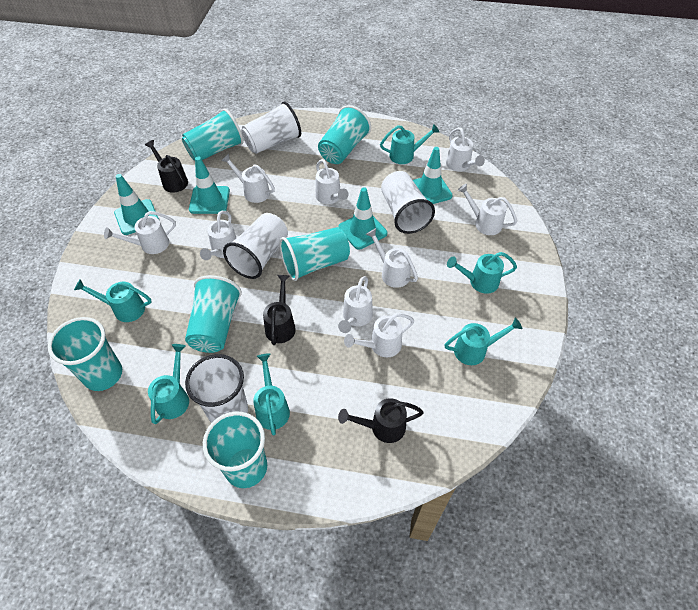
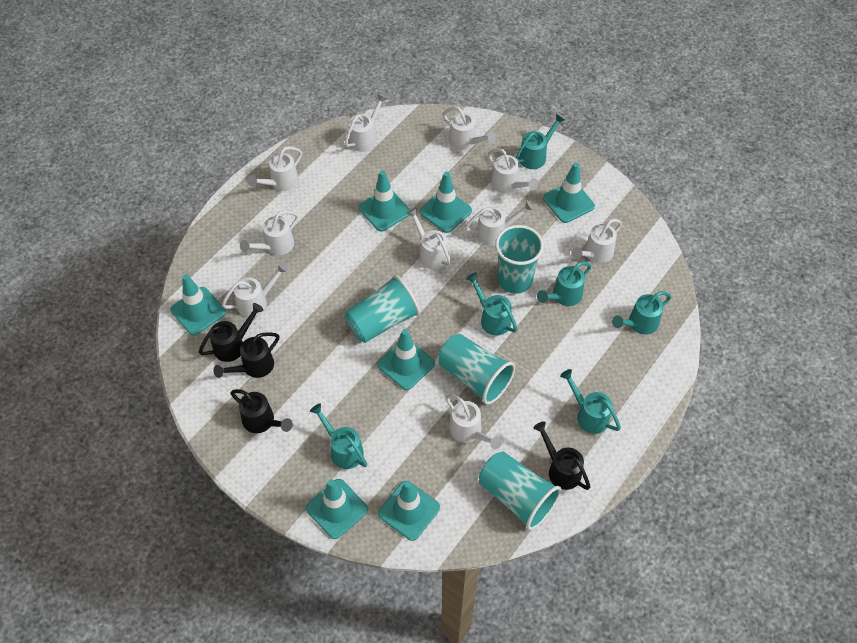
black watering can: 3 -> 4
turquoise cup: 6 -> 4
turquoise traffic cone: 4 -> 7
white cup: 4 -> 0
white watering can: 9 -> 10

